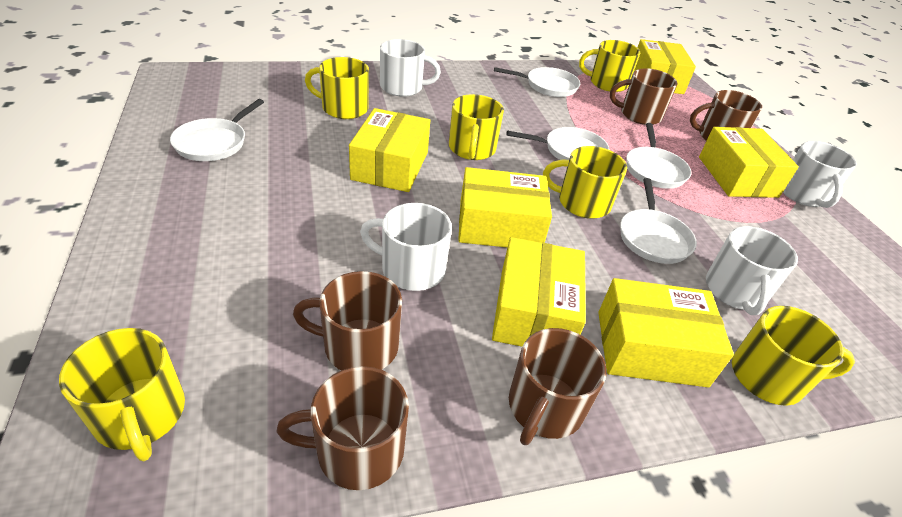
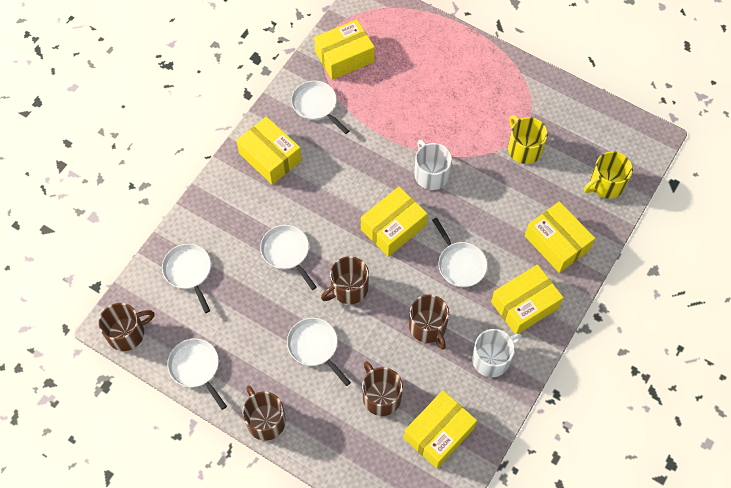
white mug: 4 -> 2
white pan: 5 -> 6
yellow mug: 6 -> 2

